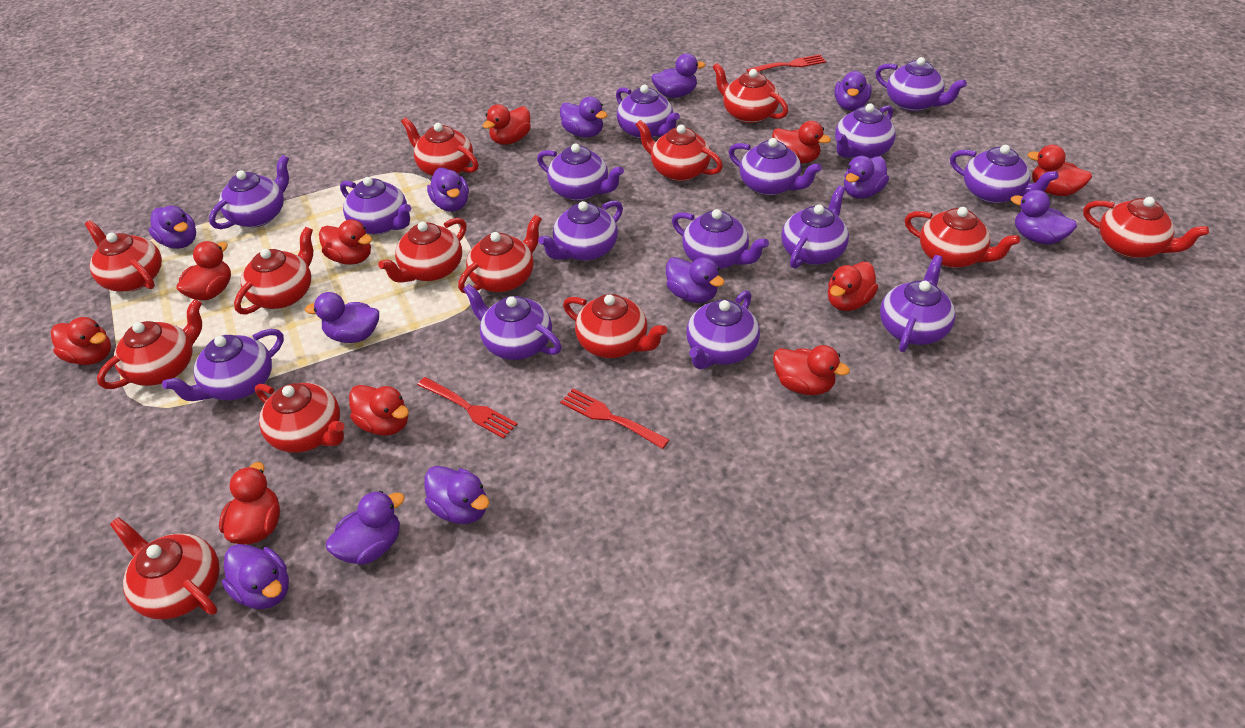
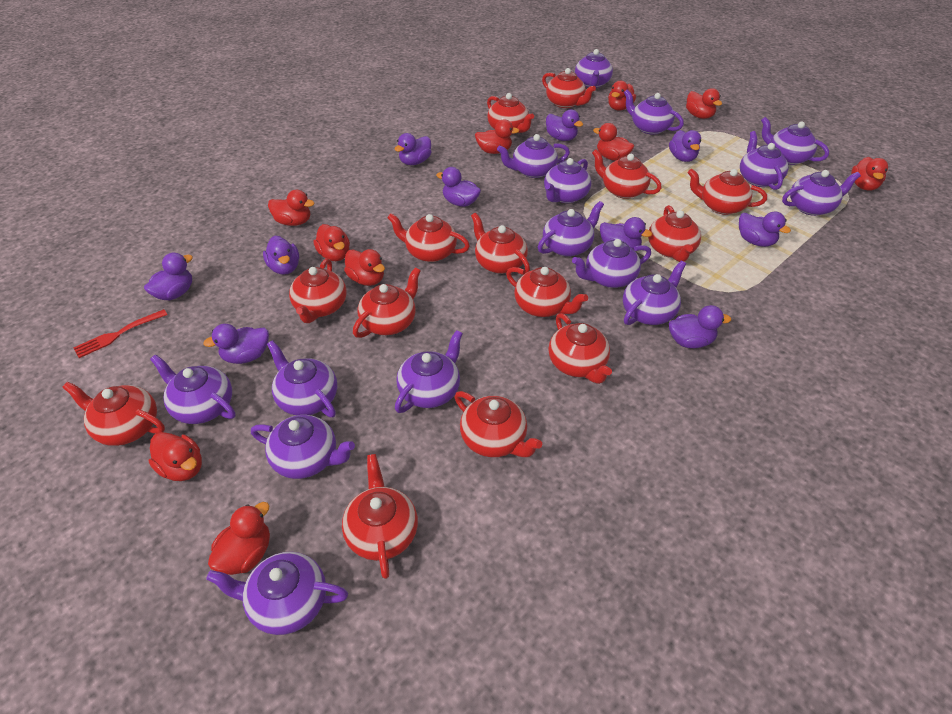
purple duck: 12 -> 10
red fork: 3 -> 1
red teapot: 13 -> 14

